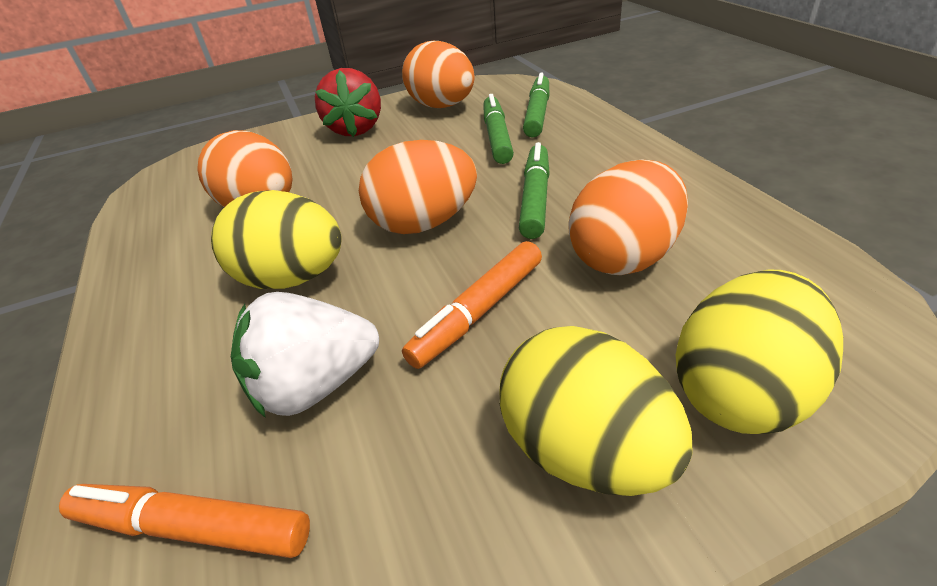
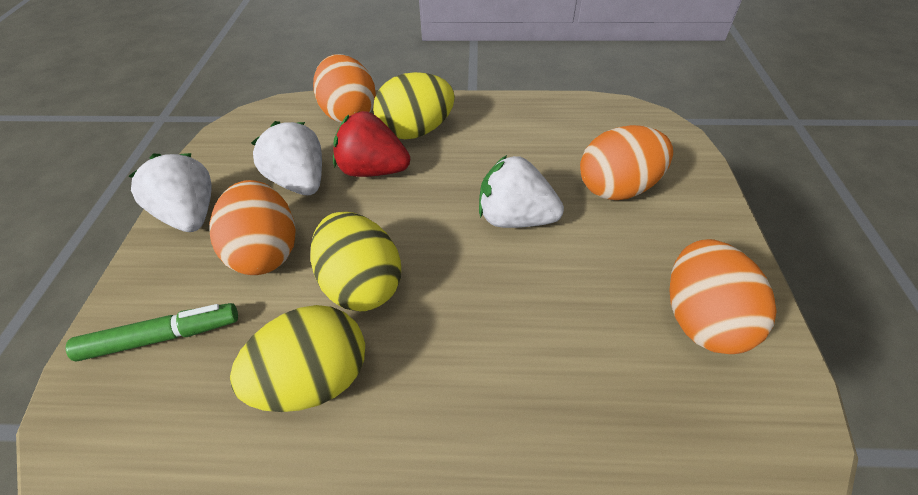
green marker: 3 -> 1
orange marker: 2 -> 0
white strawberry: 1 -> 3

